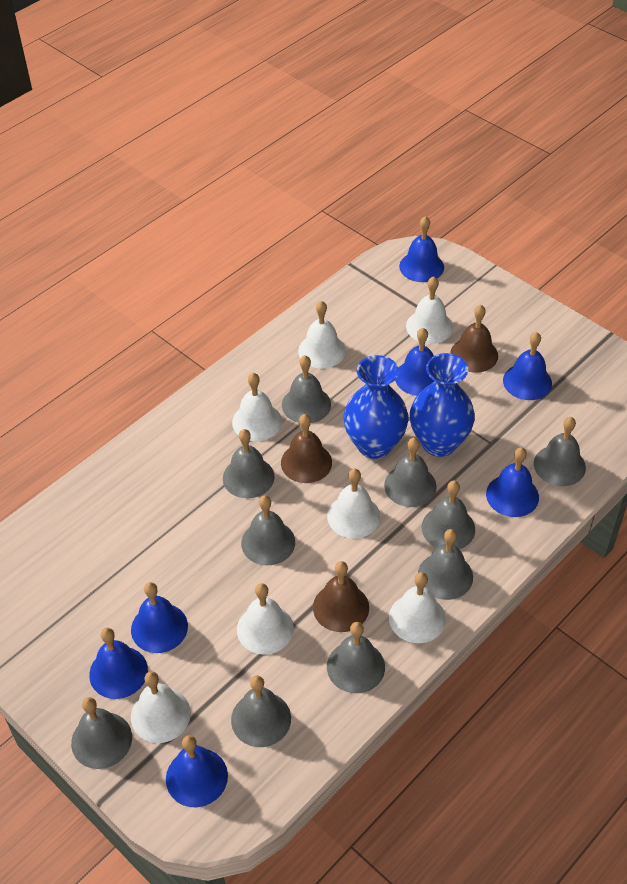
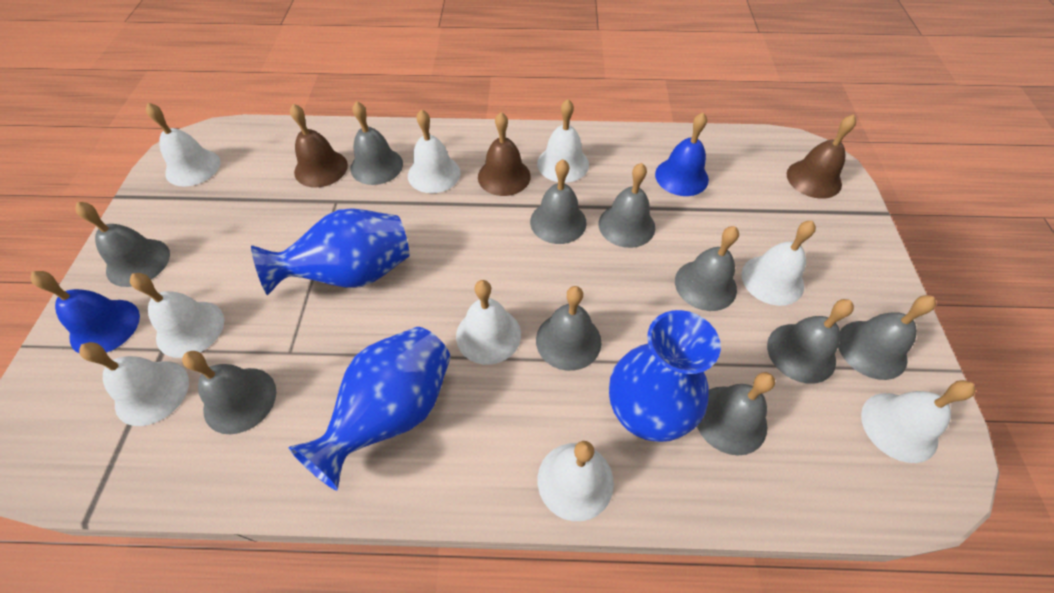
blue bell: 7 -> 2
blue vase: 2 -> 3
white bell: 7 -> 9

